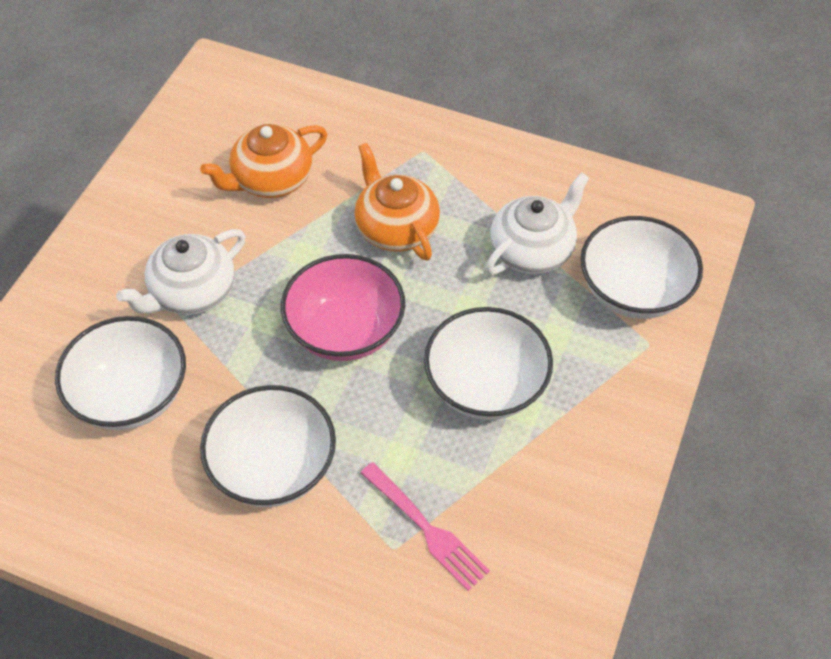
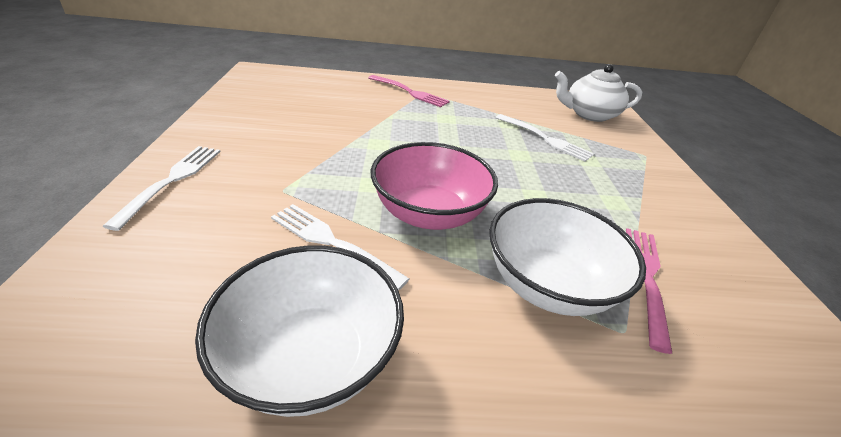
orange teapot: 2 -> 0
pink fork: 1 -> 2
white bowl: 4 -> 2
white fork: 0 -> 3
white teapot: 2 -> 1

